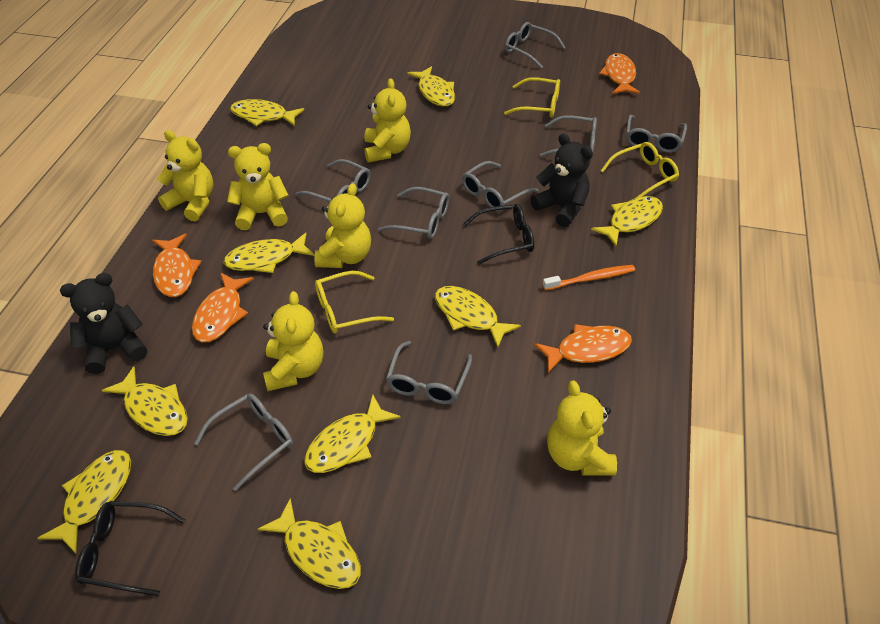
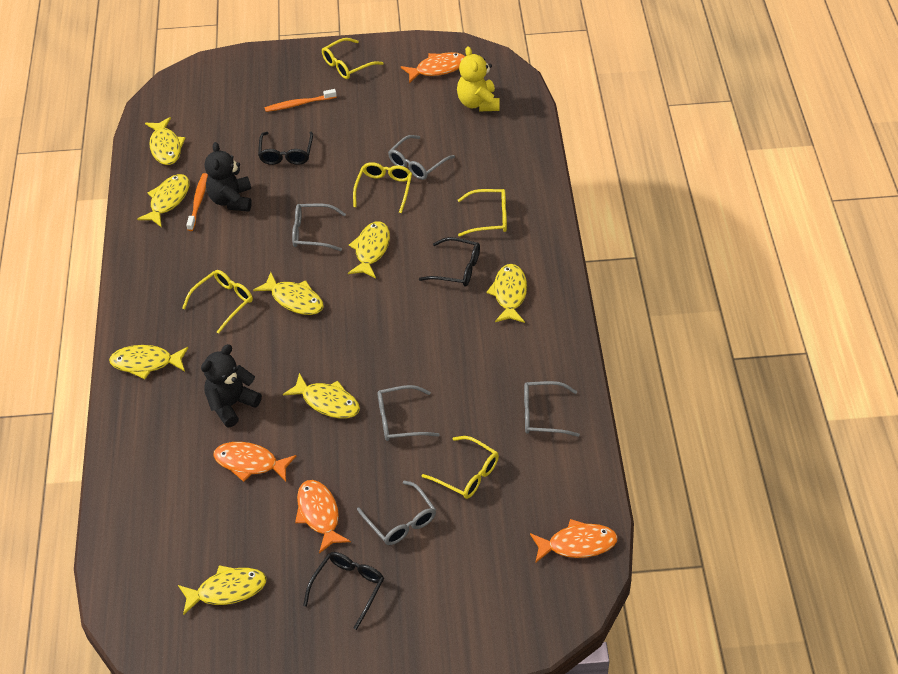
black glasses: 2 -> 3
grey glasses: 8 -> 5
orange toothbrush: 1 -> 2
yellow fish: 9 -> 8
yellow glasses: 3 -> 5
yellow teddy bear: 6 -> 1

